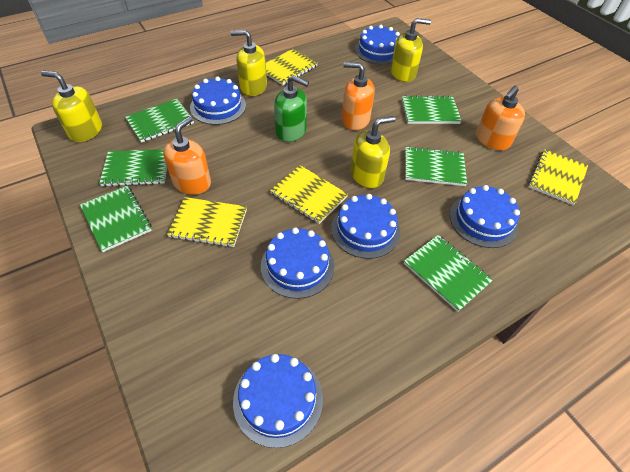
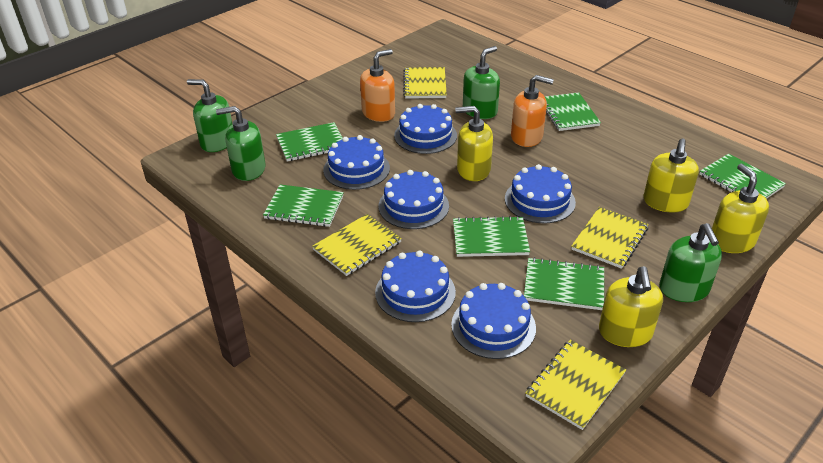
green soap dispenser: 1 -> 4
orange soap dispenser: 3 -> 2

